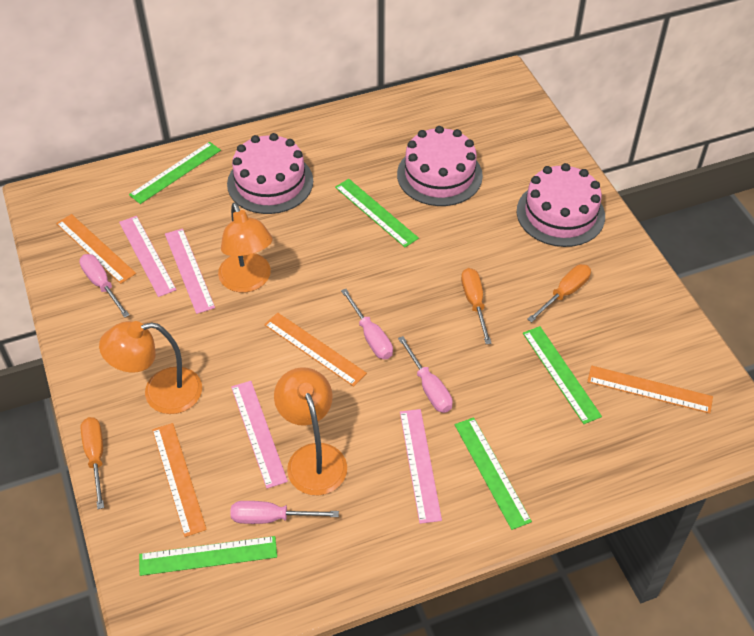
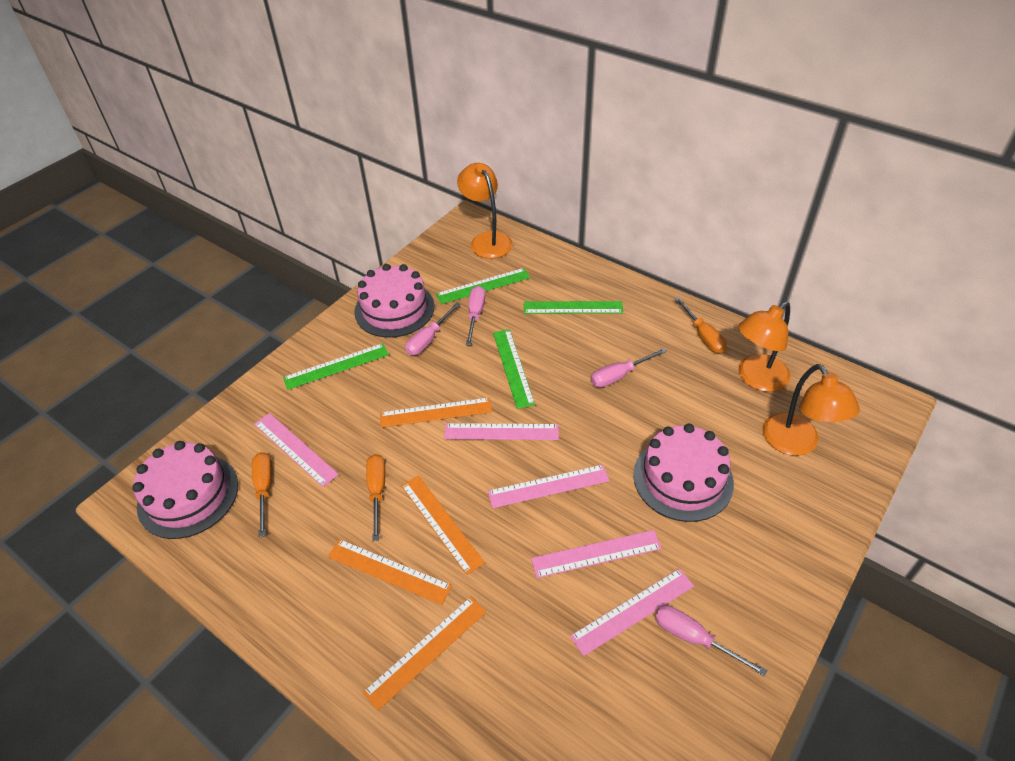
green ruler: 5 -> 4
pink ruler: 4 -> 5

